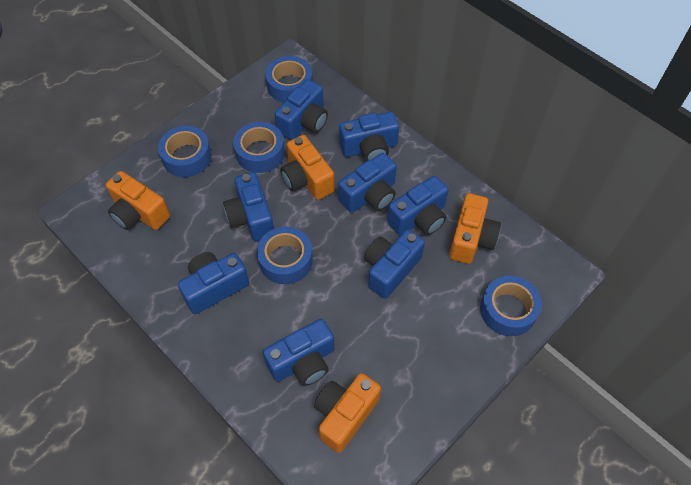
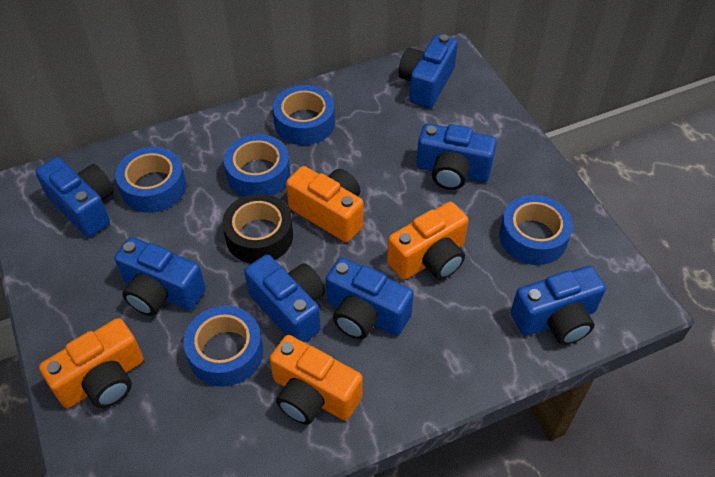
black tape: 0 -> 1
blue camera: 8 -> 7

